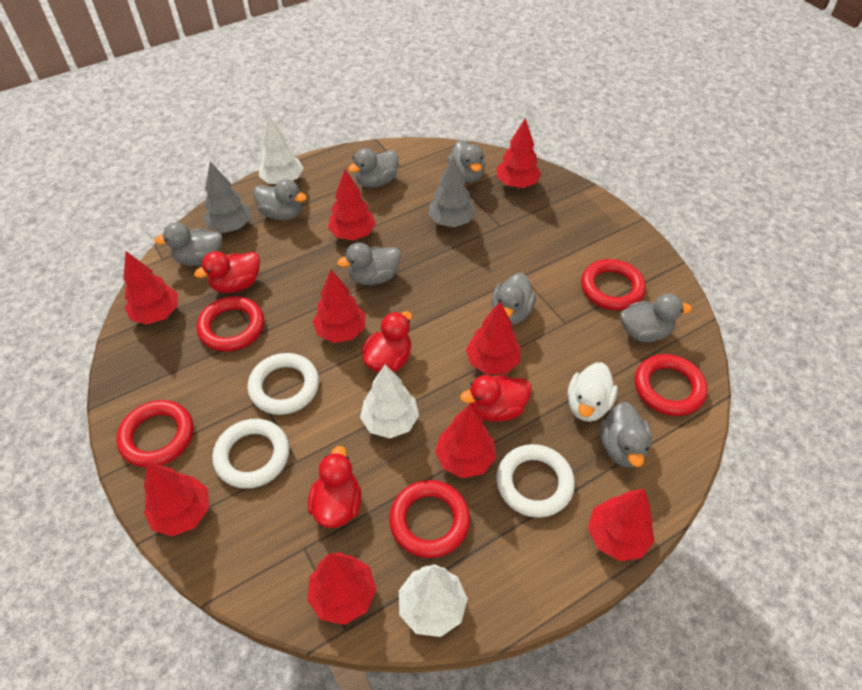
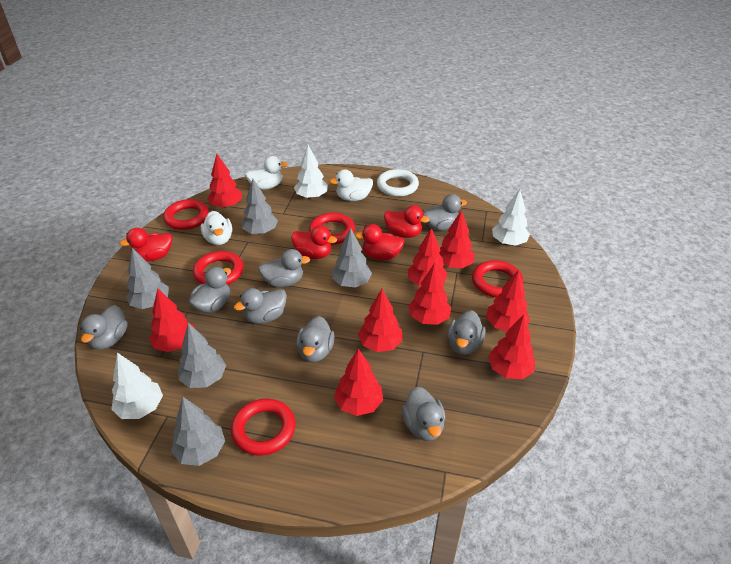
grey tree: 2 -> 5
white duck: 1 -> 3
white ring: 3 -> 1

